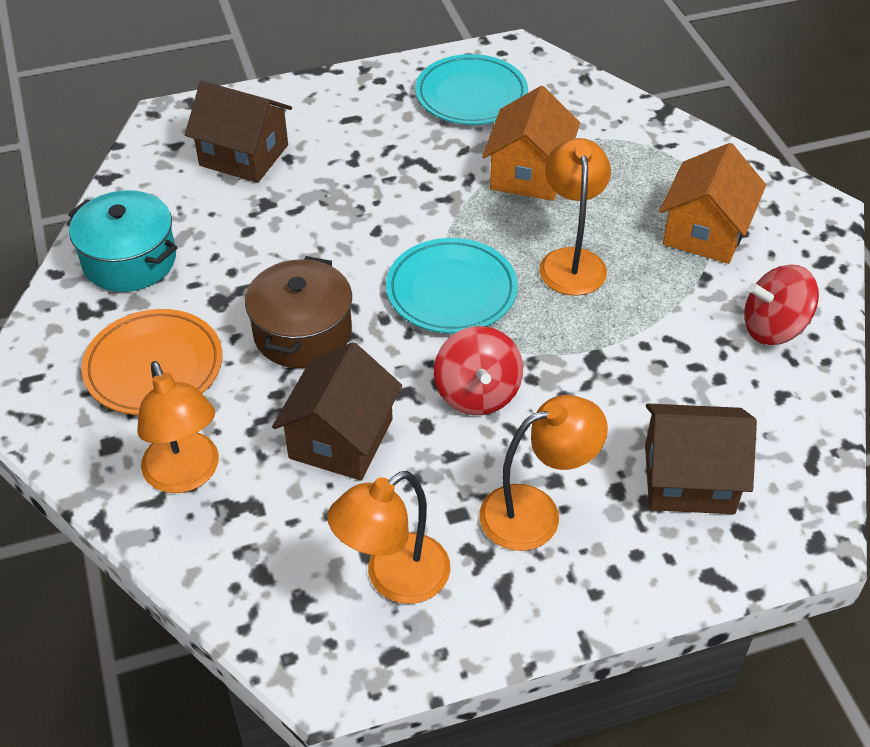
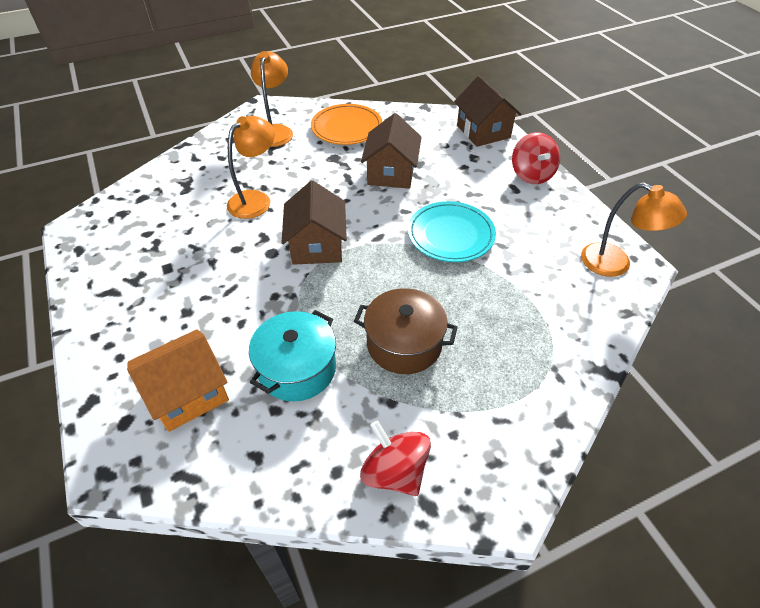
orange house: 2 -> 1
orange lamp: 4 -> 3
turquoise plate: 2 -> 1

